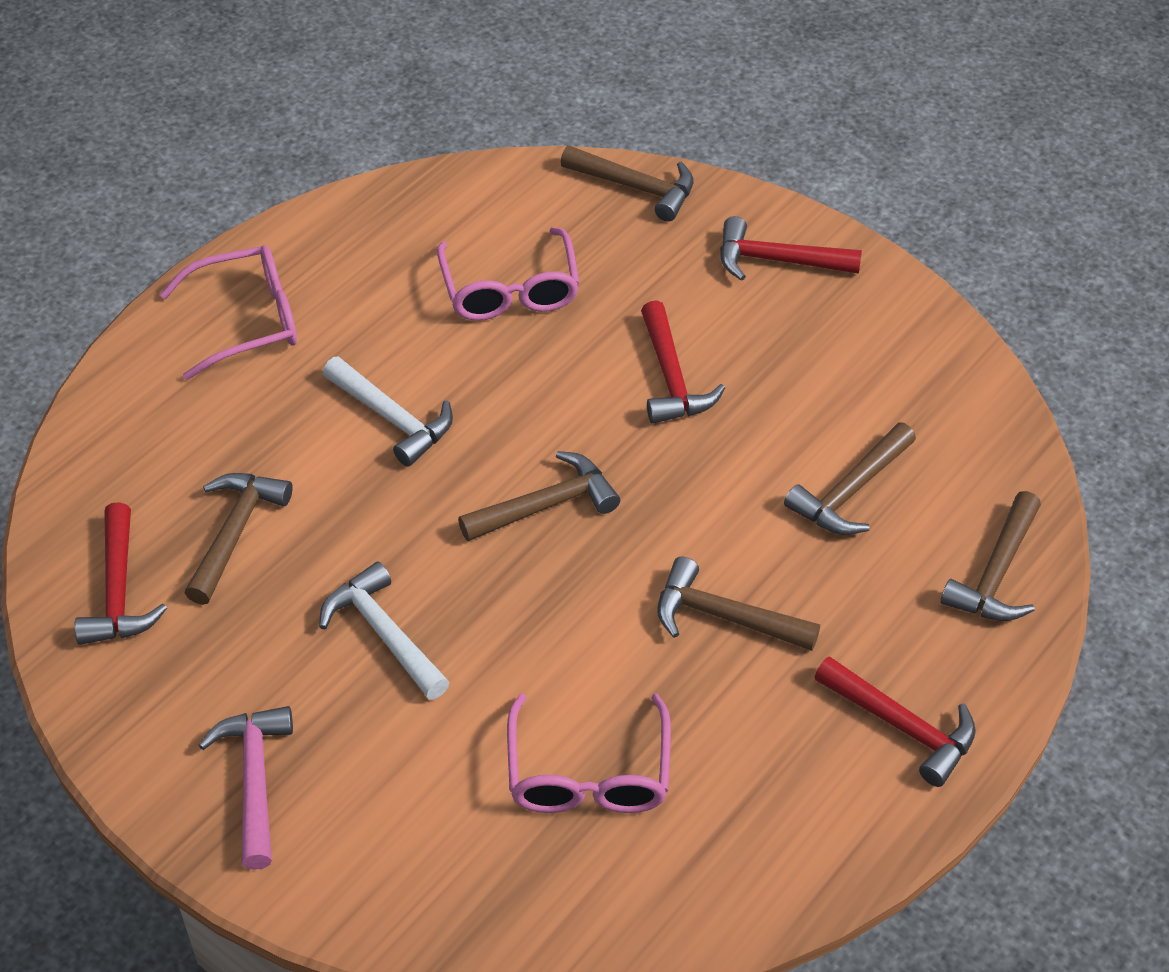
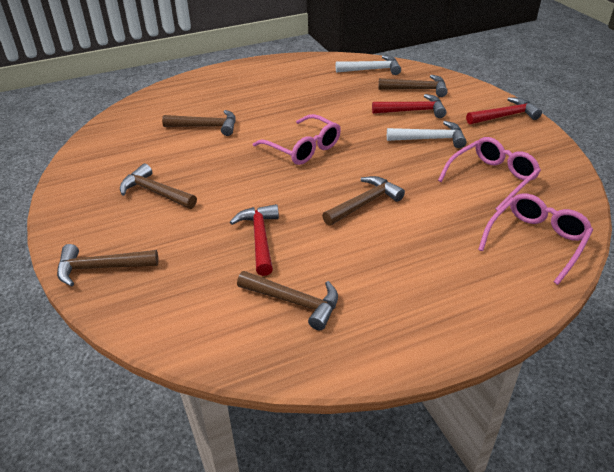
pink hammer: 1 -> 0
red hammer: 4 -> 3

